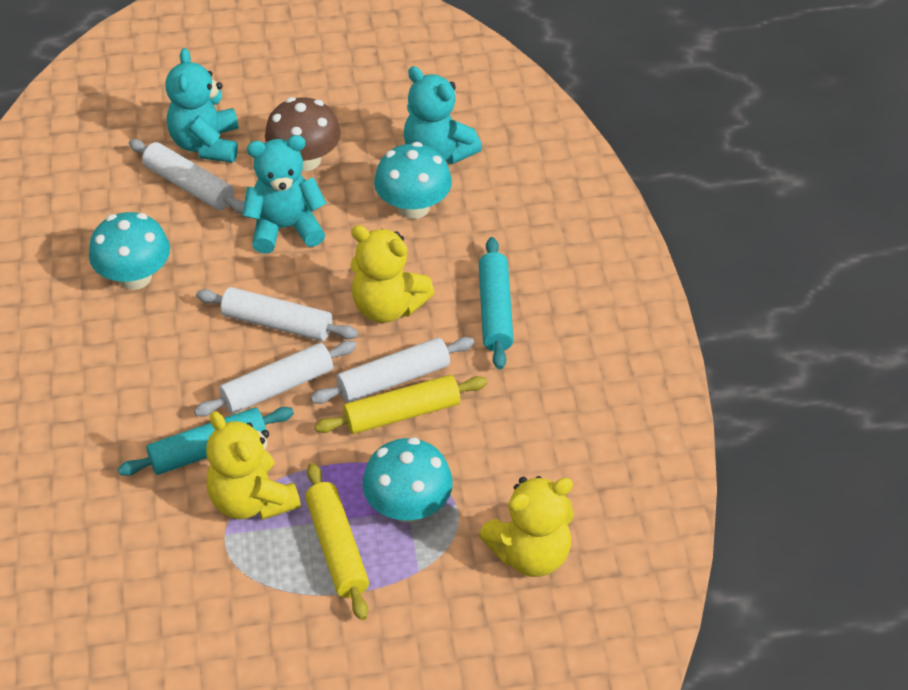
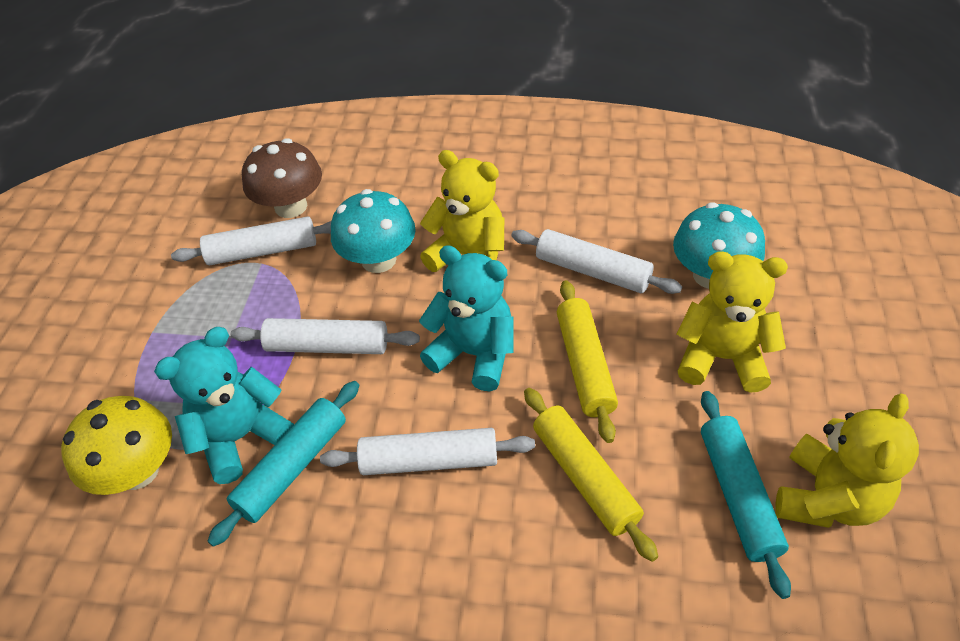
turquoise mushroom: 3 -> 2
turquoise teddy bear: 3 -> 2
yellow mushroom: 0 -> 1

